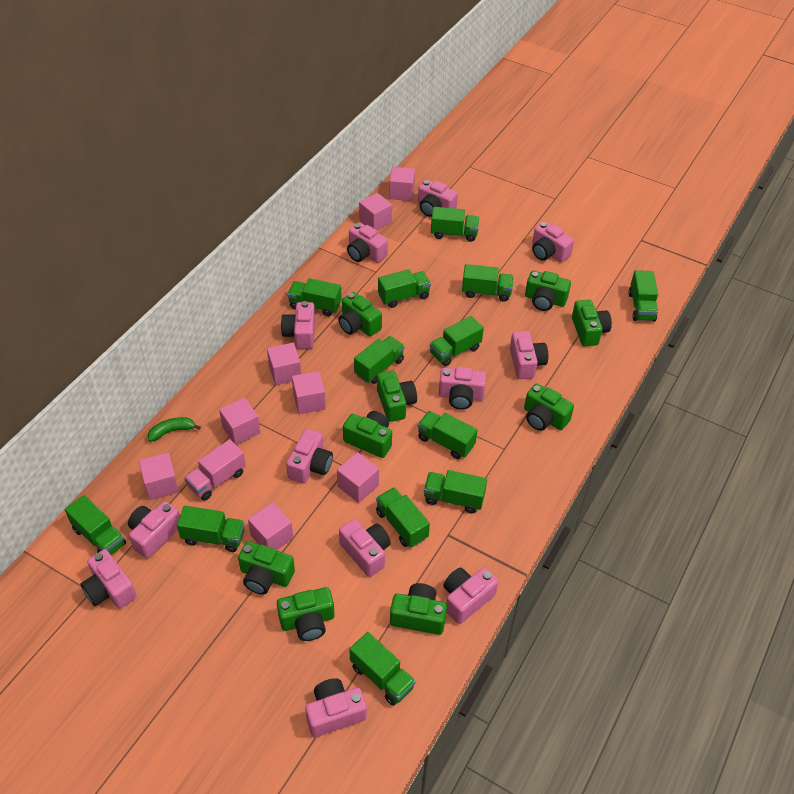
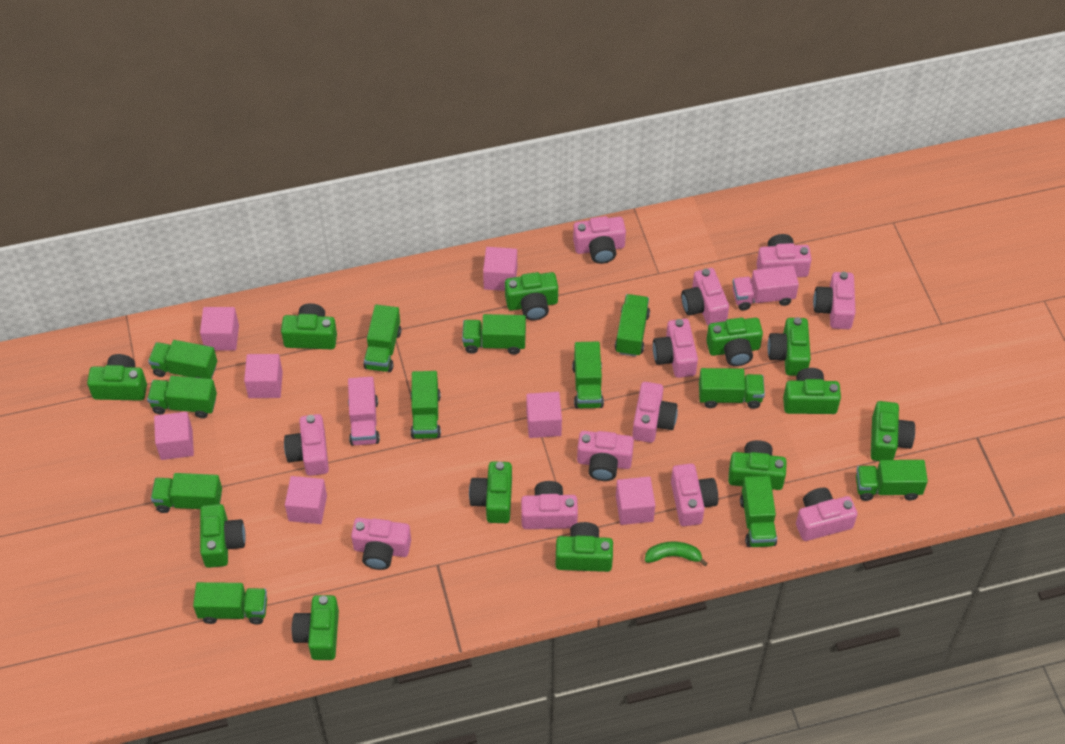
green camera: 9 -> 12
green truck: 13 -> 12
pink cube: 8 -> 7
pink truck: 1 -> 2

